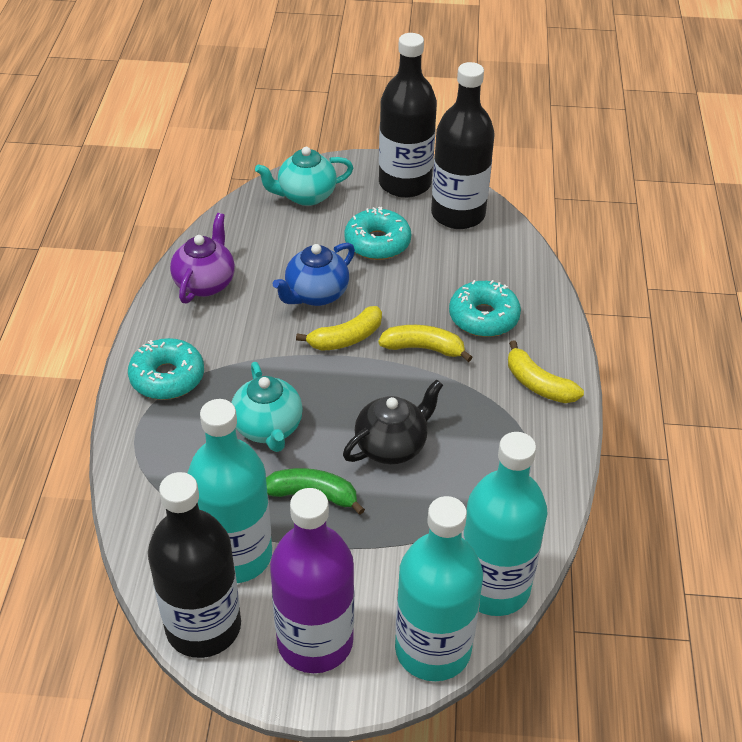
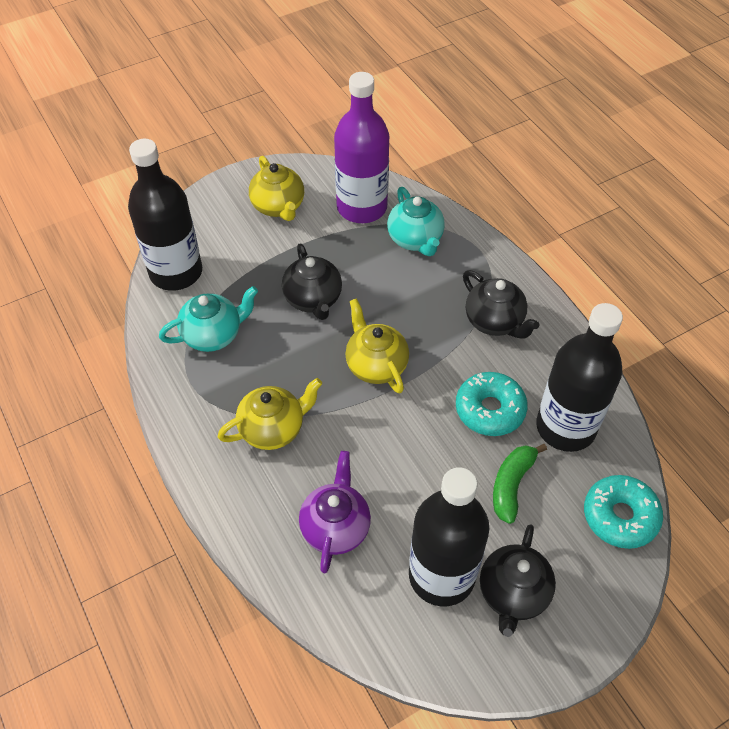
black teapot: 1 -> 3
blue teapot: 1 -> 0
turquoise bottle: 3 -> 0
turquoise donut: 3 -> 2
yellow banana: 3 -> 0
yellow teapot: 0 -> 3

